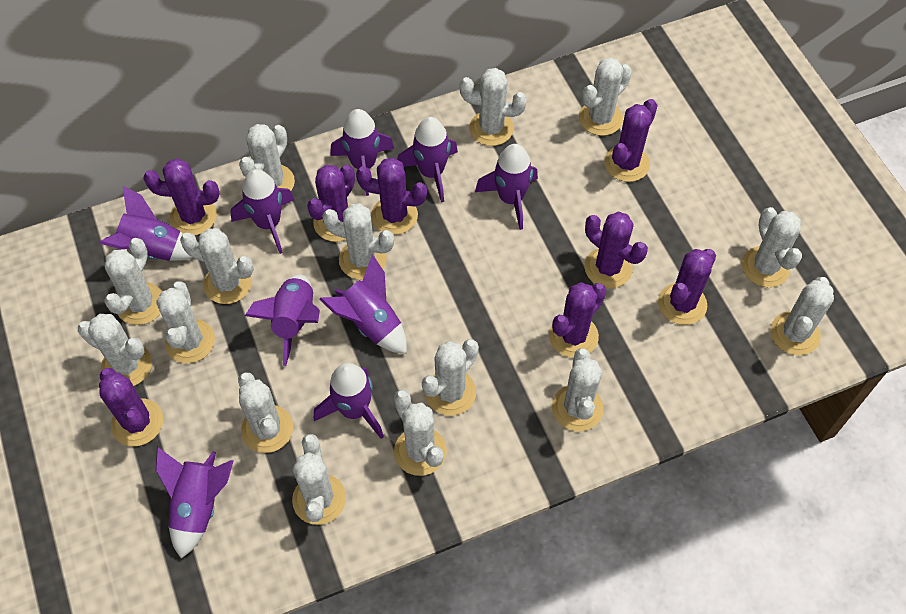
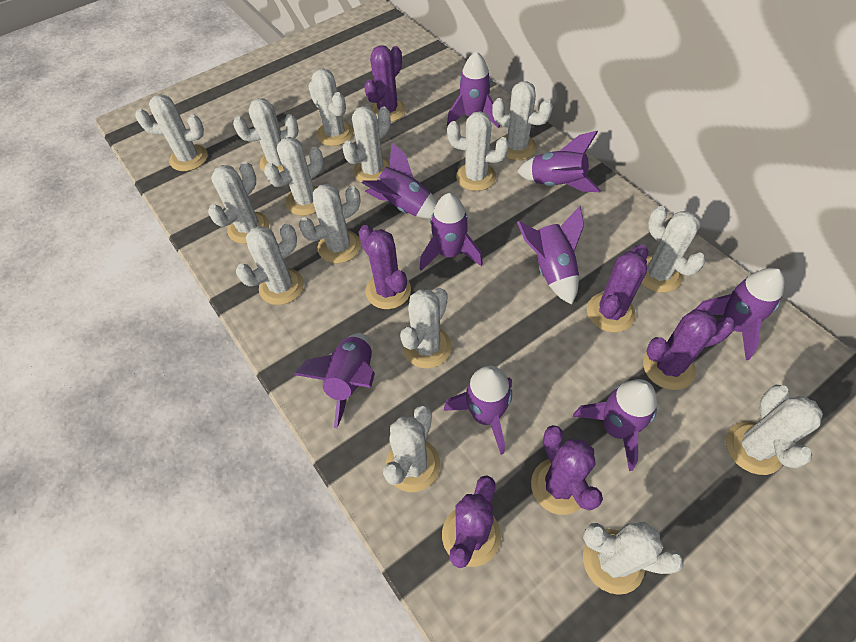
purple cactus: 8 -> 6

